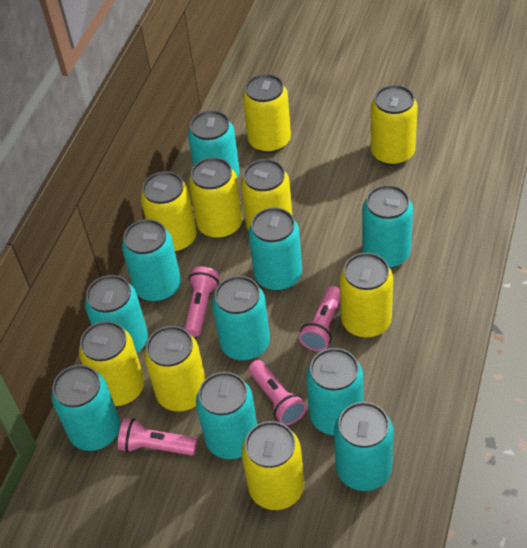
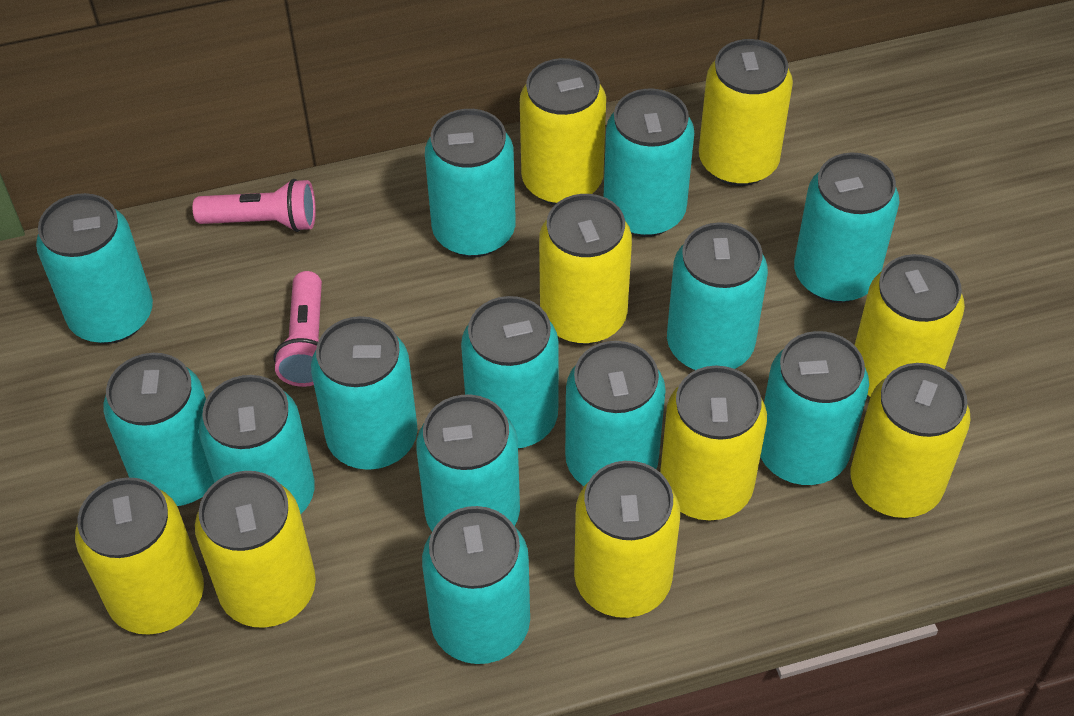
pink flashlight: 4 -> 2
turquoise can: 10 -> 13

